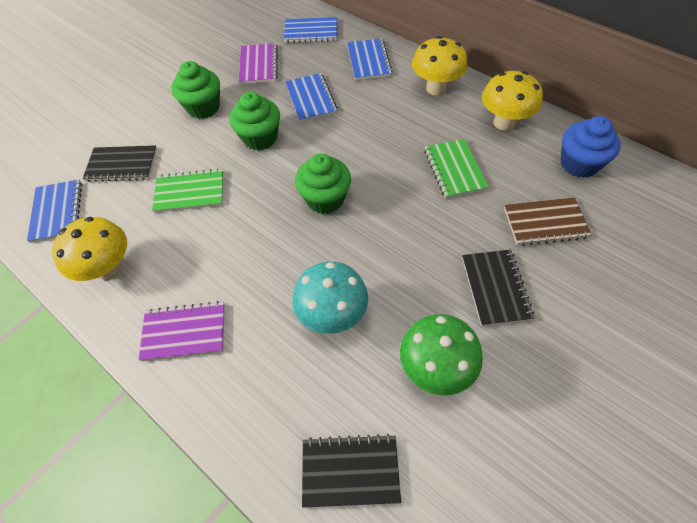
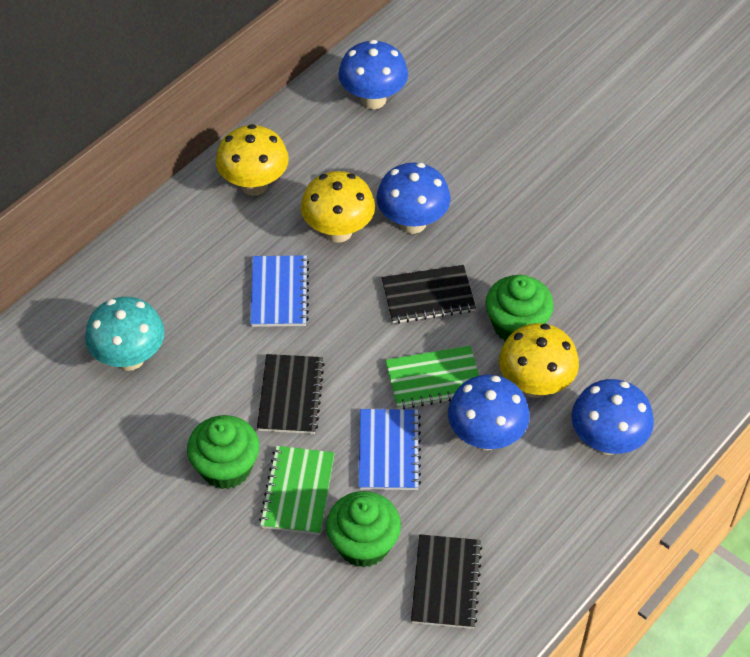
blue cupcake: 1 -> 0
blue mushroom: 0 -> 4
blue notebook: 4 -> 2
brown notebook: 1 -> 0
green mushroom: 1 -> 0
purple notebook: 2 -> 0

